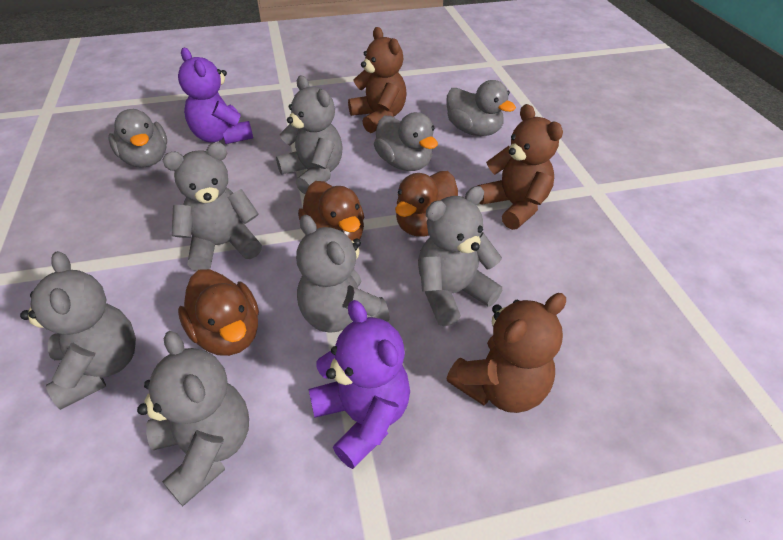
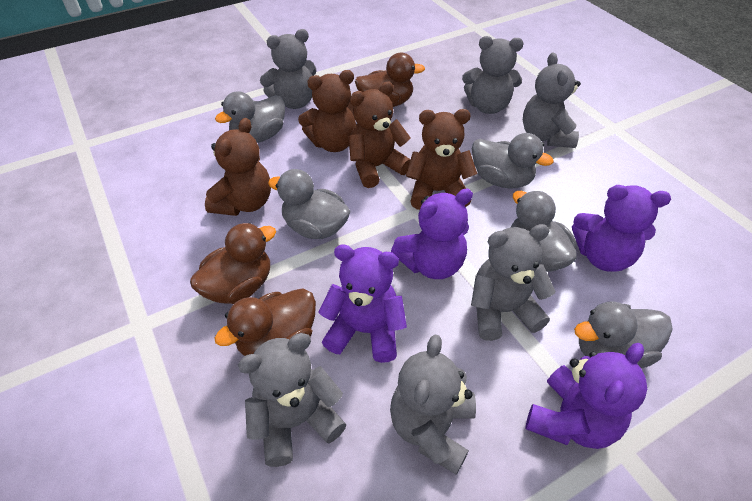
brown teddy bear: 3 -> 4
grey duck: 3 -> 5
purple teddy bear: 2 -> 4

